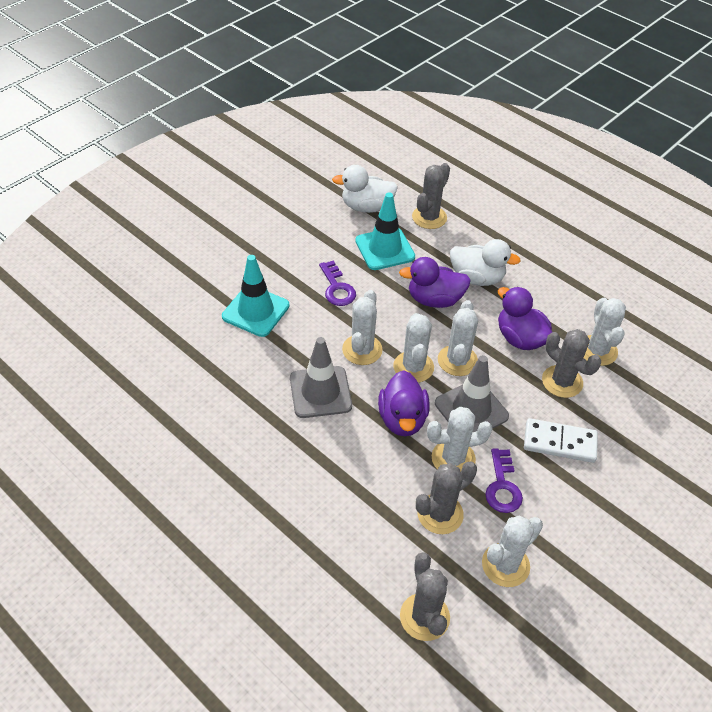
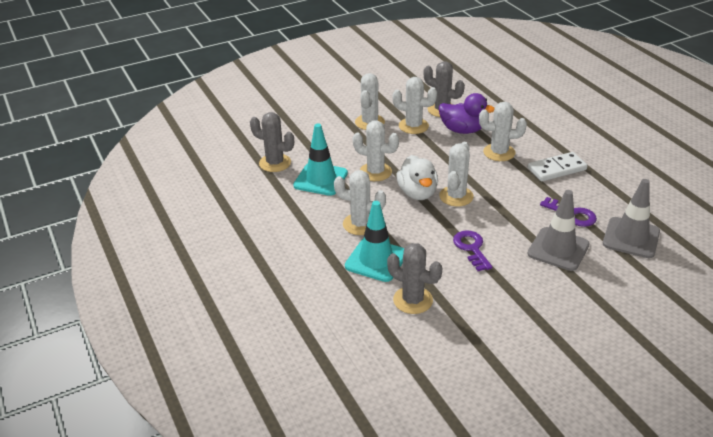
grey cactus: 4 -> 3
purple duck: 3 -> 1
white duck: 2 -> 1

